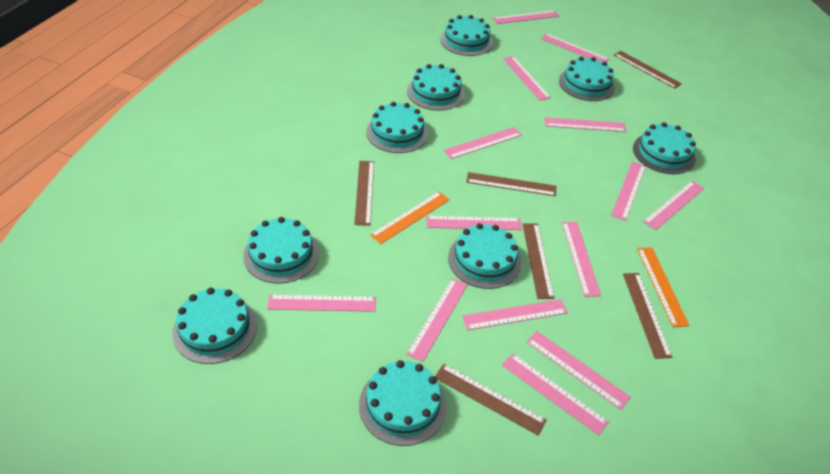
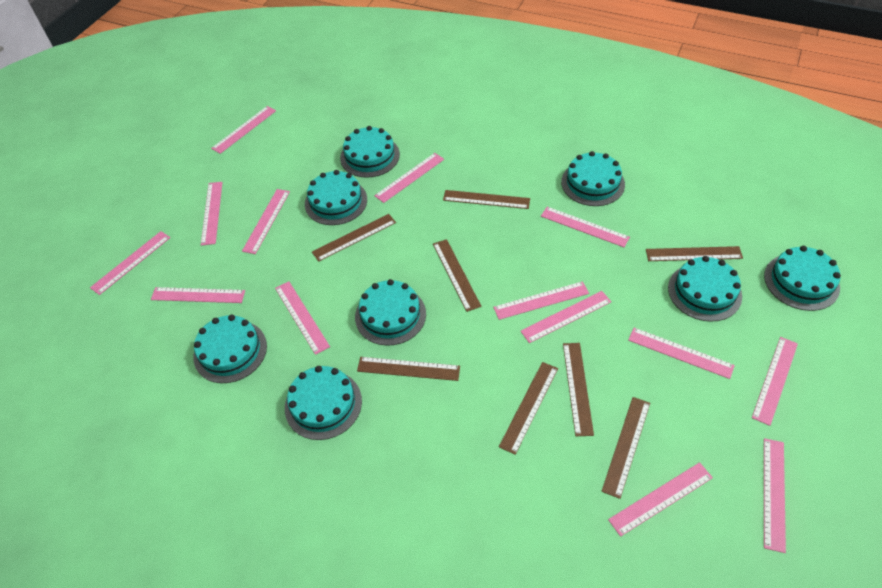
brown ruler: 6 -> 8
orange ruler: 2 -> 0
turquoise cake: 9 -> 8

